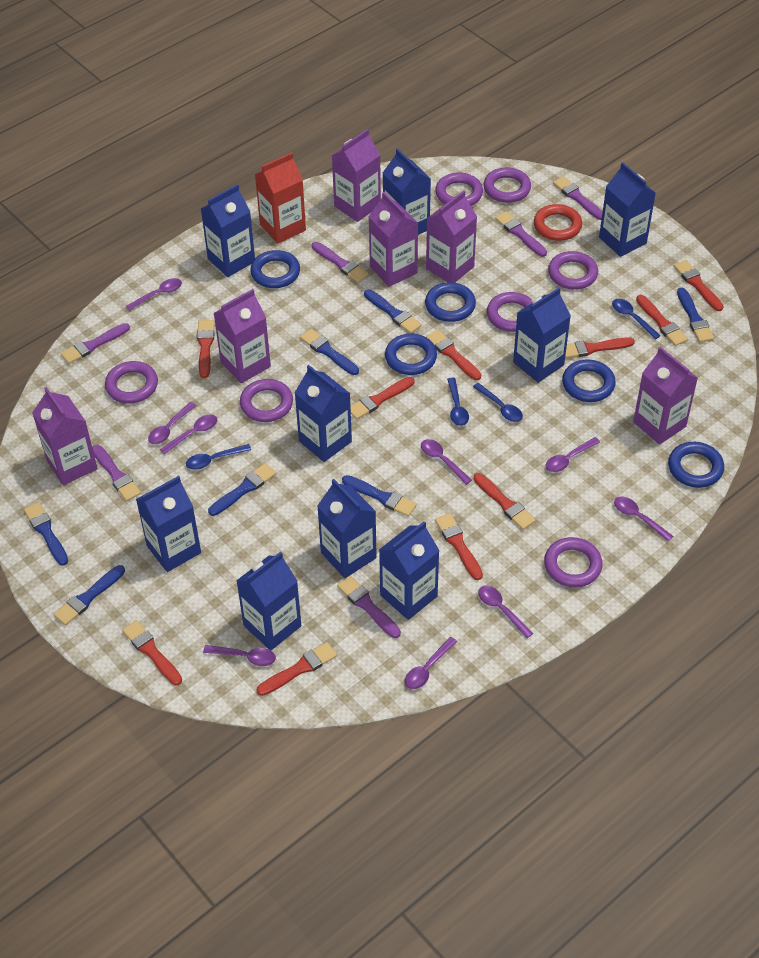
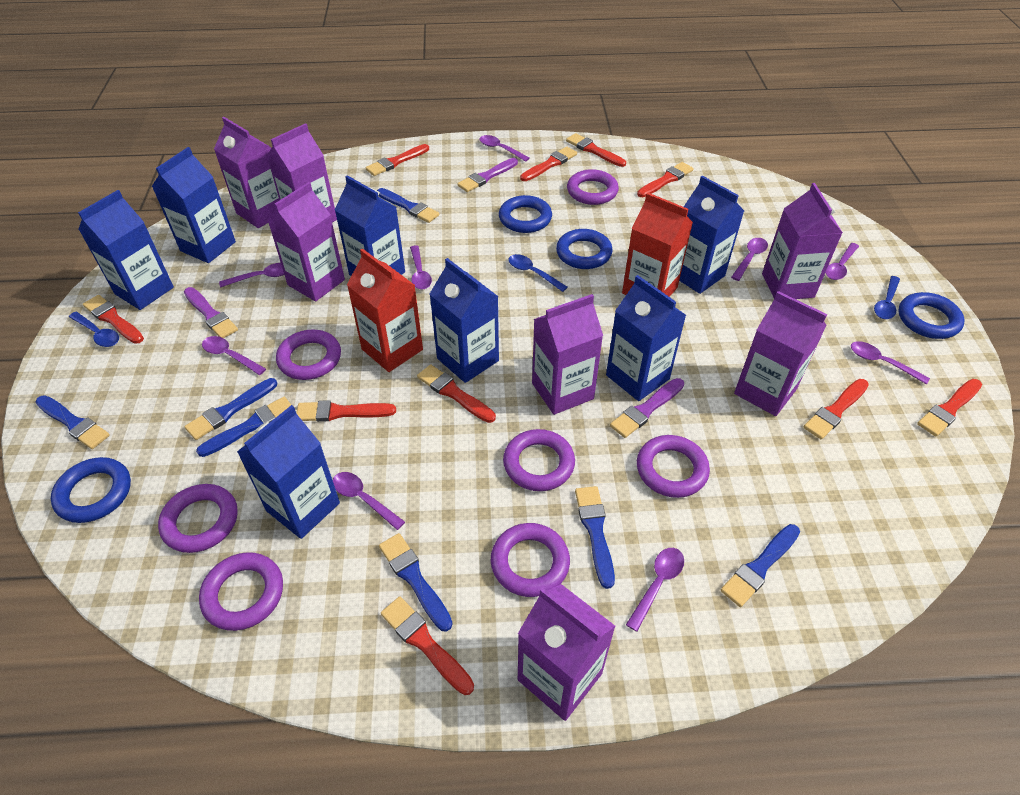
blue carton: 9 -> 7
blue ring: 5 -> 4
blue spoon: 4 -> 3
purple brush: 6 -> 3
purple carton: 6 -> 7
red carton: 1 -> 2
red ring: 1 -> 0

